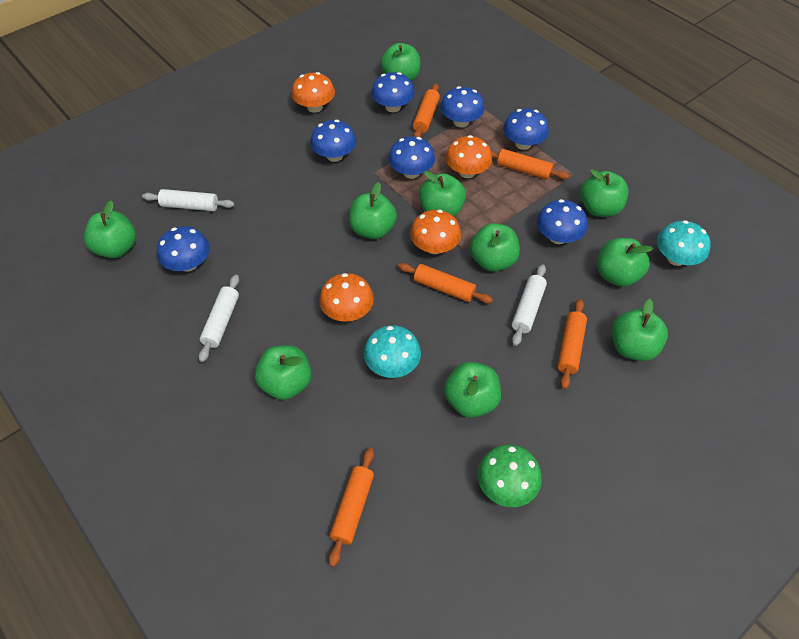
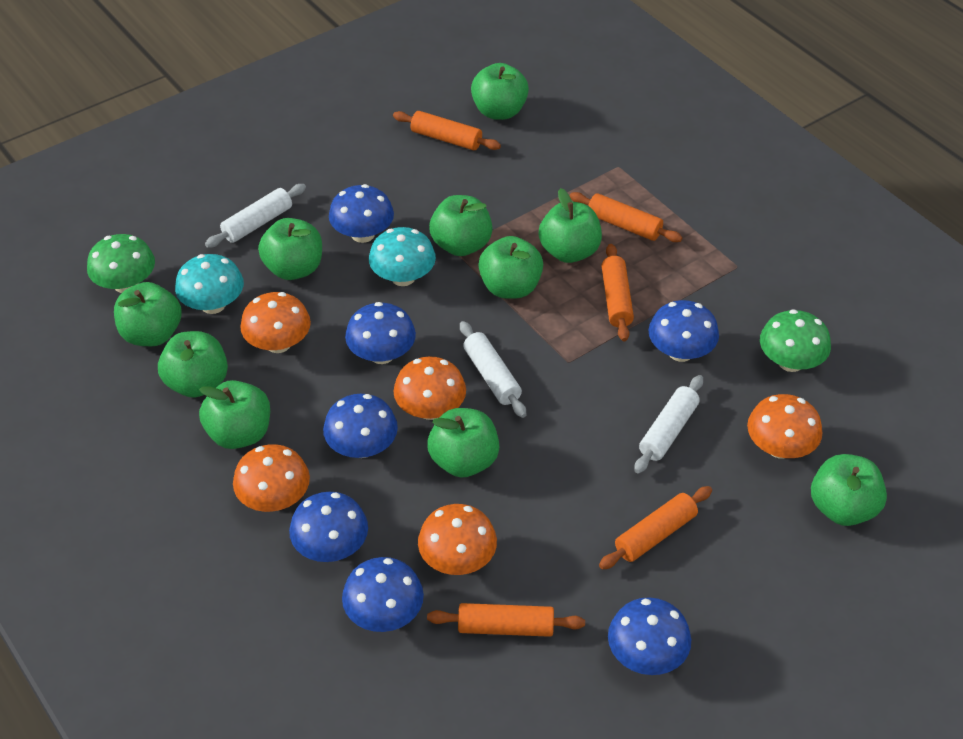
green mushroom: 1 -> 2
orange mushroom: 4 -> 5

